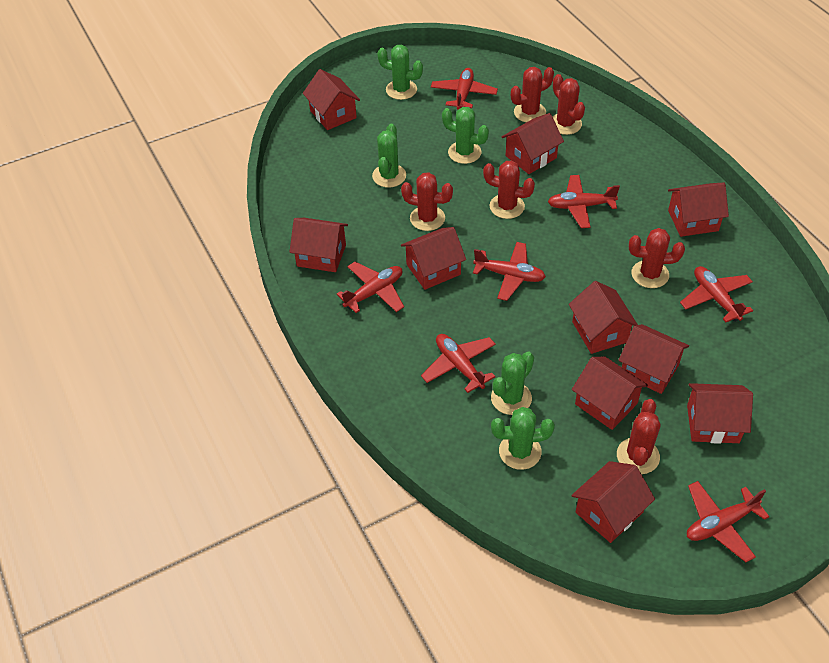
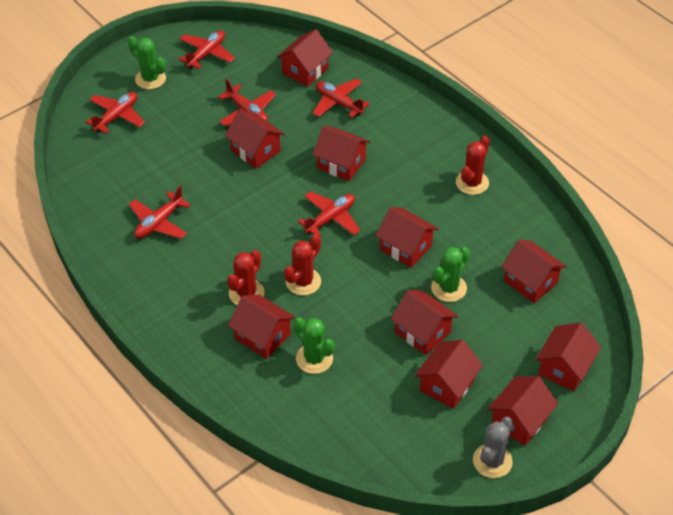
green cactus: 5 -> 3
grey cactus: 0 -> 1
red cactus: 6 -> 3
red plane: 7 -> 6

